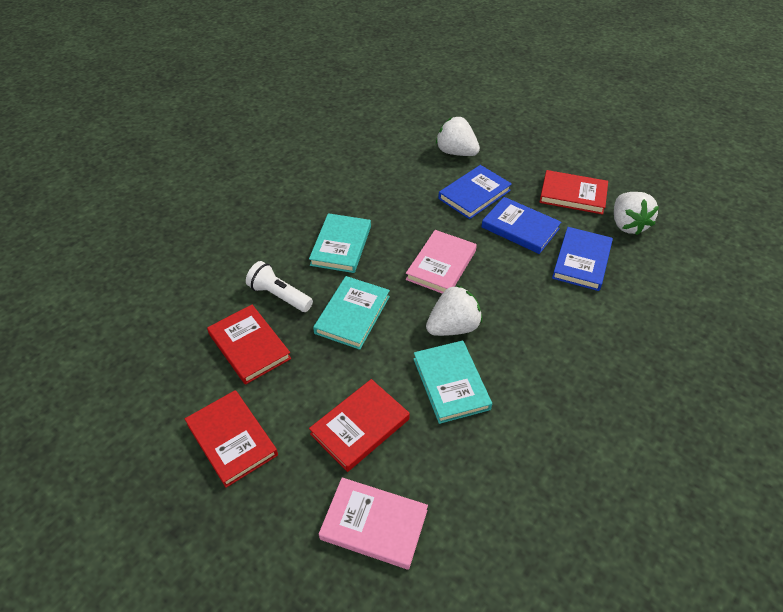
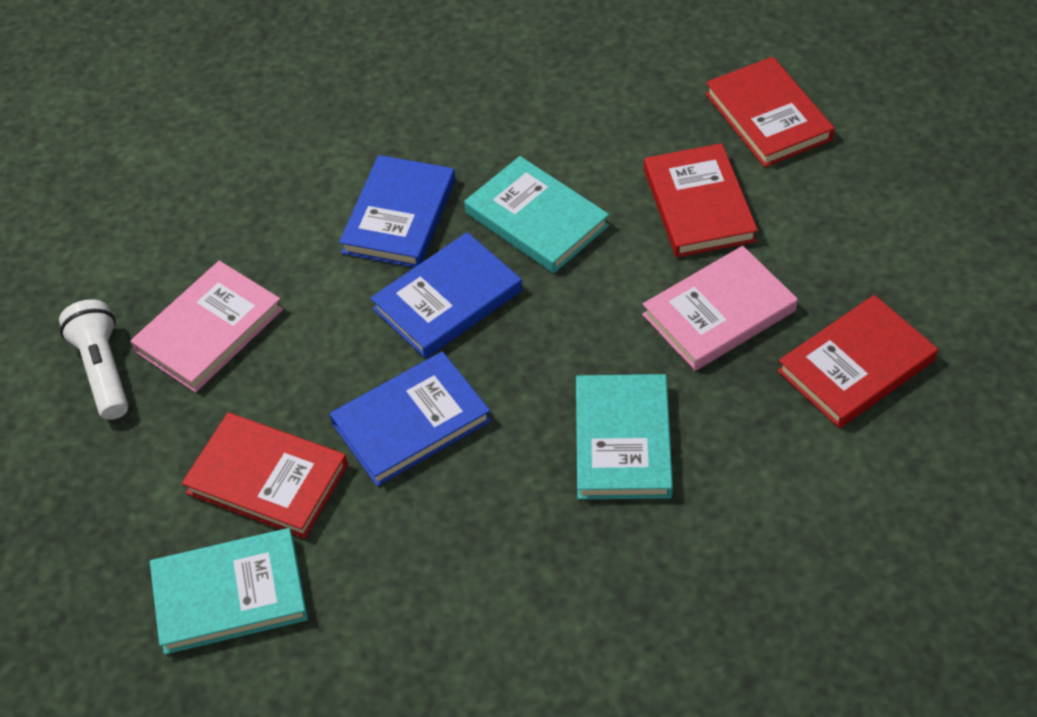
white strawberry: 3 -> 0

